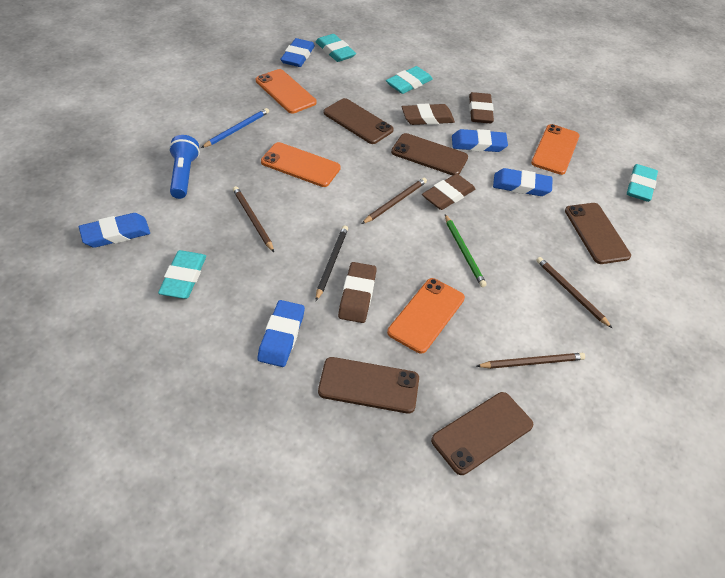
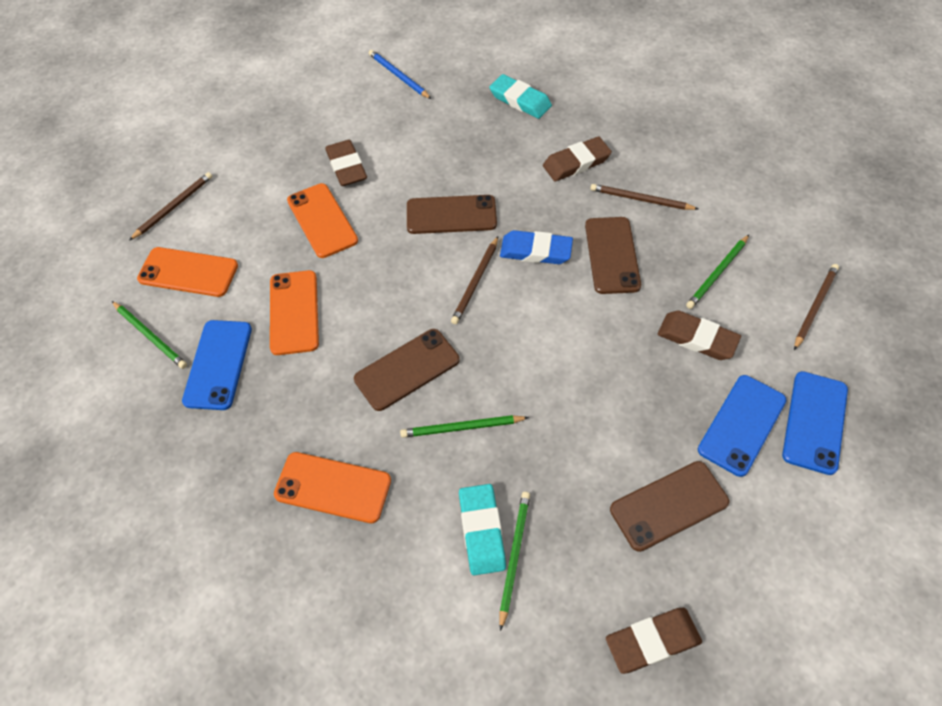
black pencil: 1 -> 0
blue eraser: 5 -> 1
blue flashlight: 1 -> 0
blue phone: 0 -> 3
brown phone: 5 -> 4
green pencil: 1 -> 4
turquoise eraser: 4 -> 2

